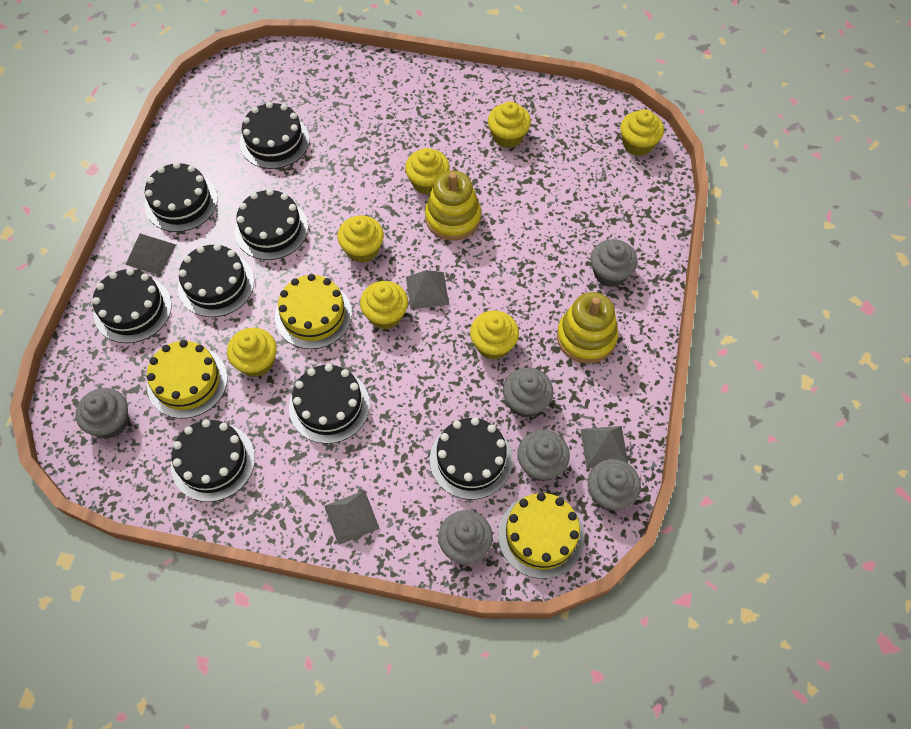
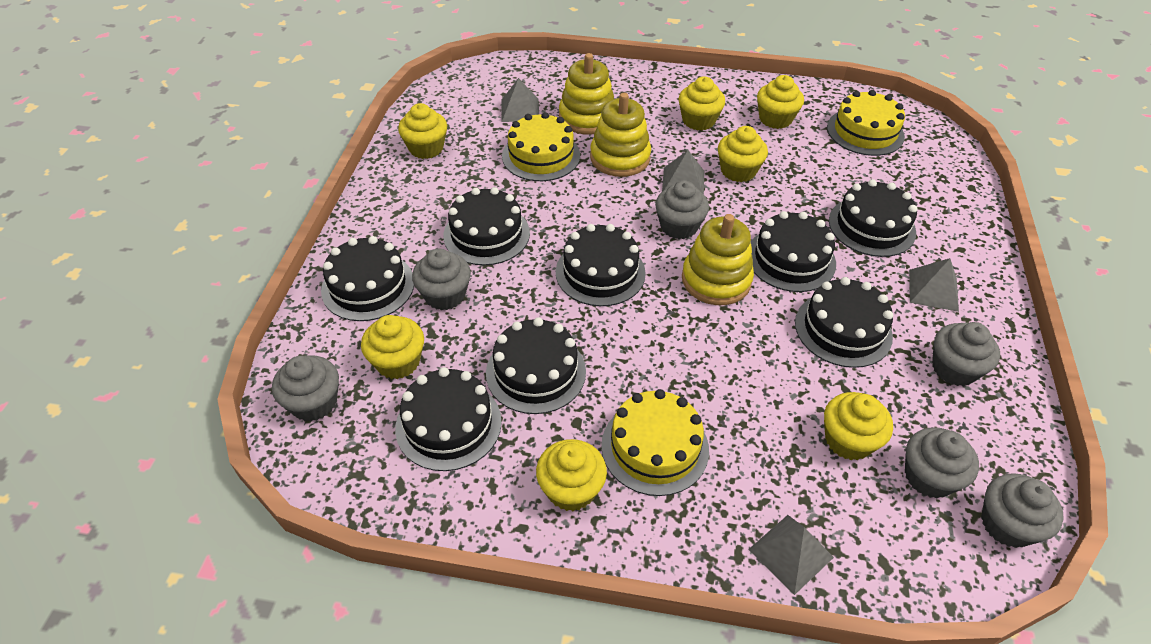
yellow stacking toy: 2 -> 3

